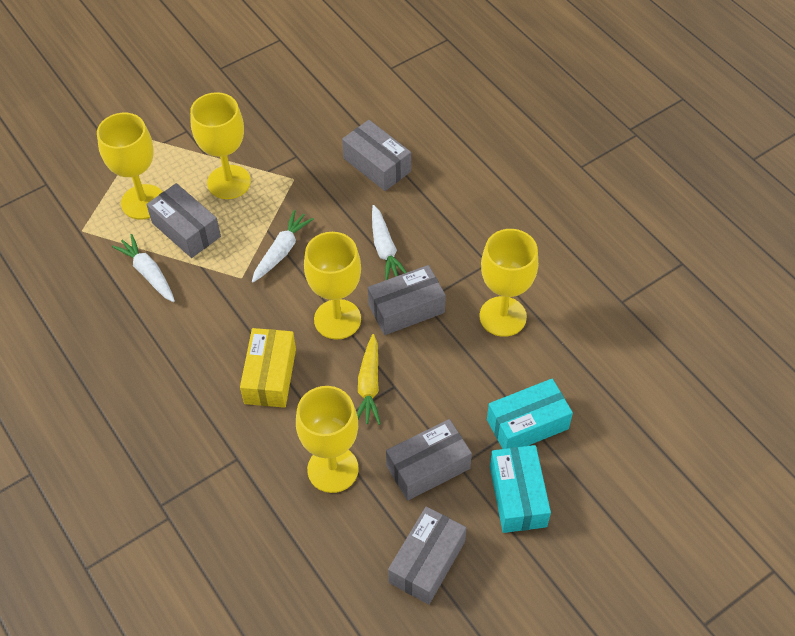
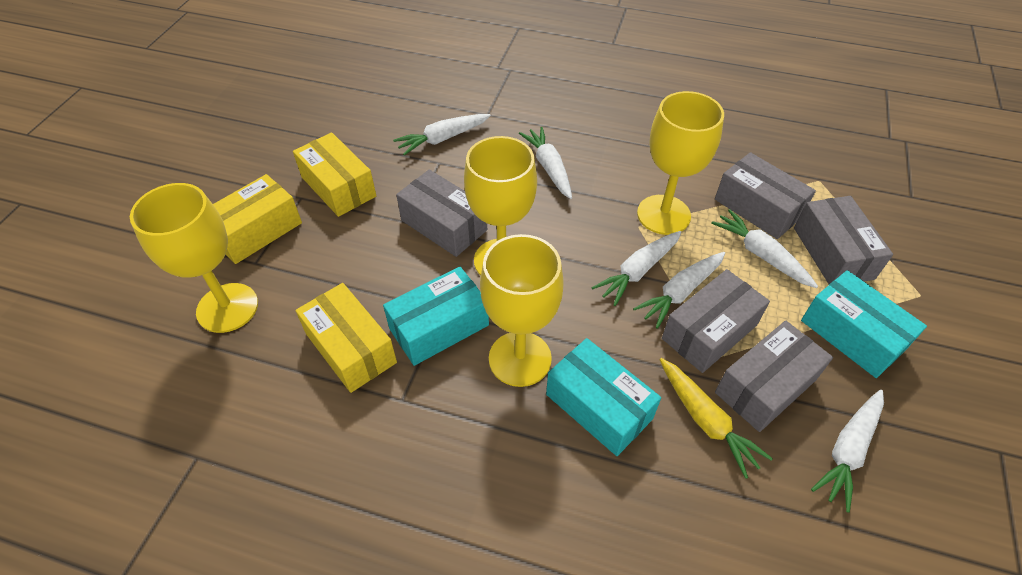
turquoise box: 2 -> 3
white carrot: 3 -> 6
yellow box: 1 -> 3
yellow goblet: 5 -> 4

